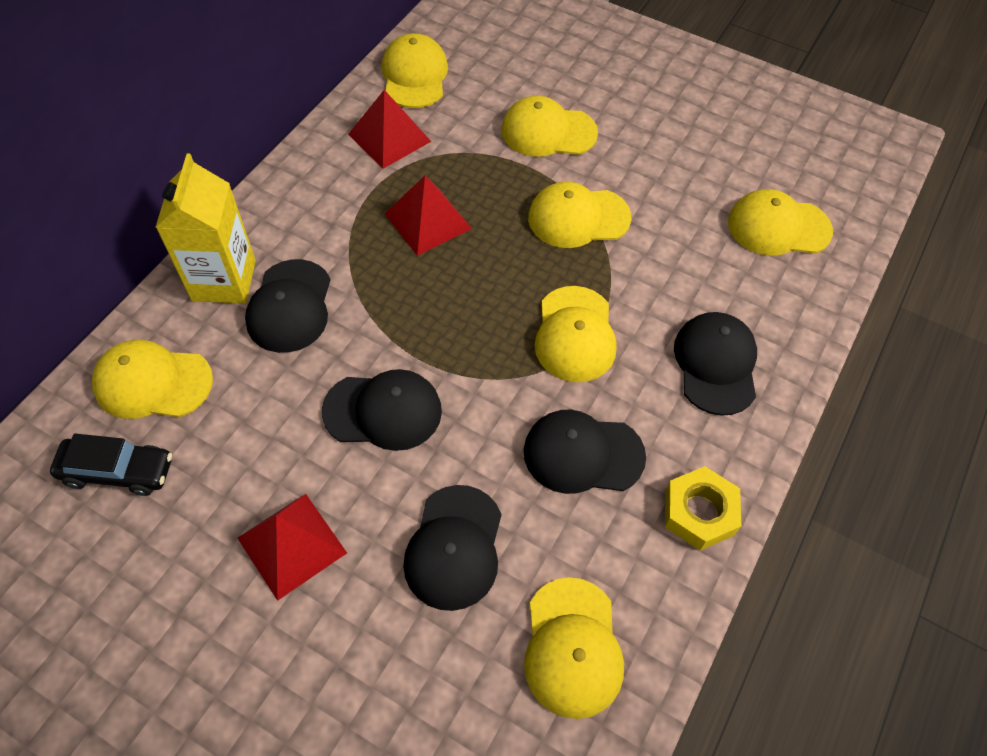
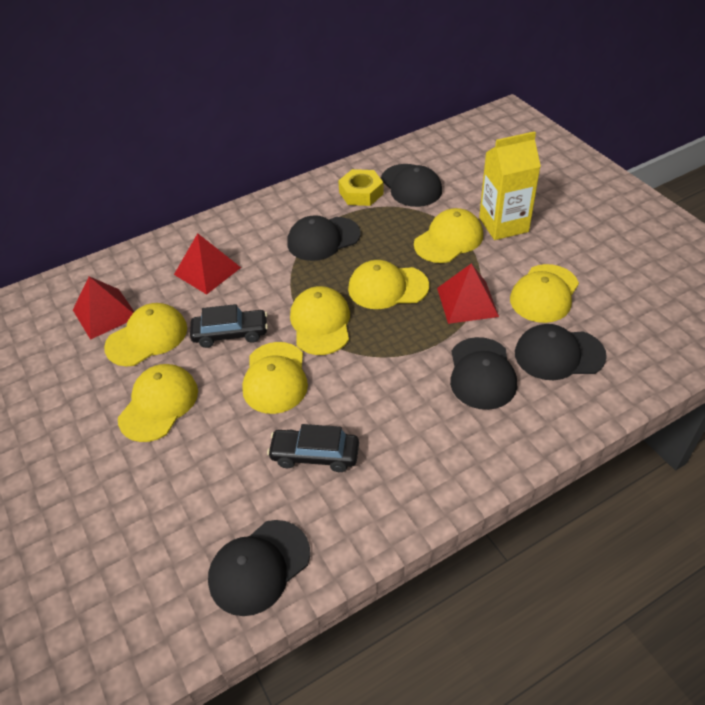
black car: 1 -> 2

